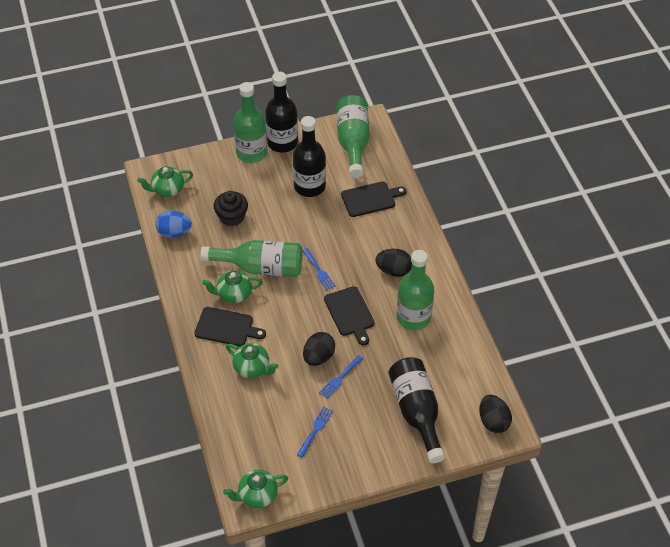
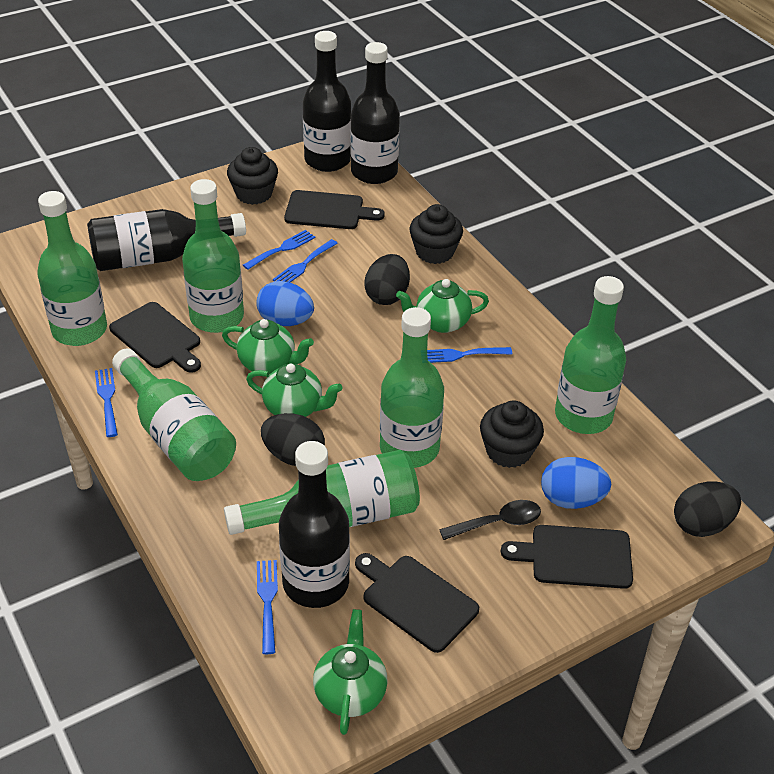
black bottle: 3 -> 4
black cupcake: 1 -> 3
black cutting board: 3 -> 4
black spoon: 0 -> 1
blue egg: 1 -> 2
blue fork: 3 -> 5
green bottle: 4 -> 6

